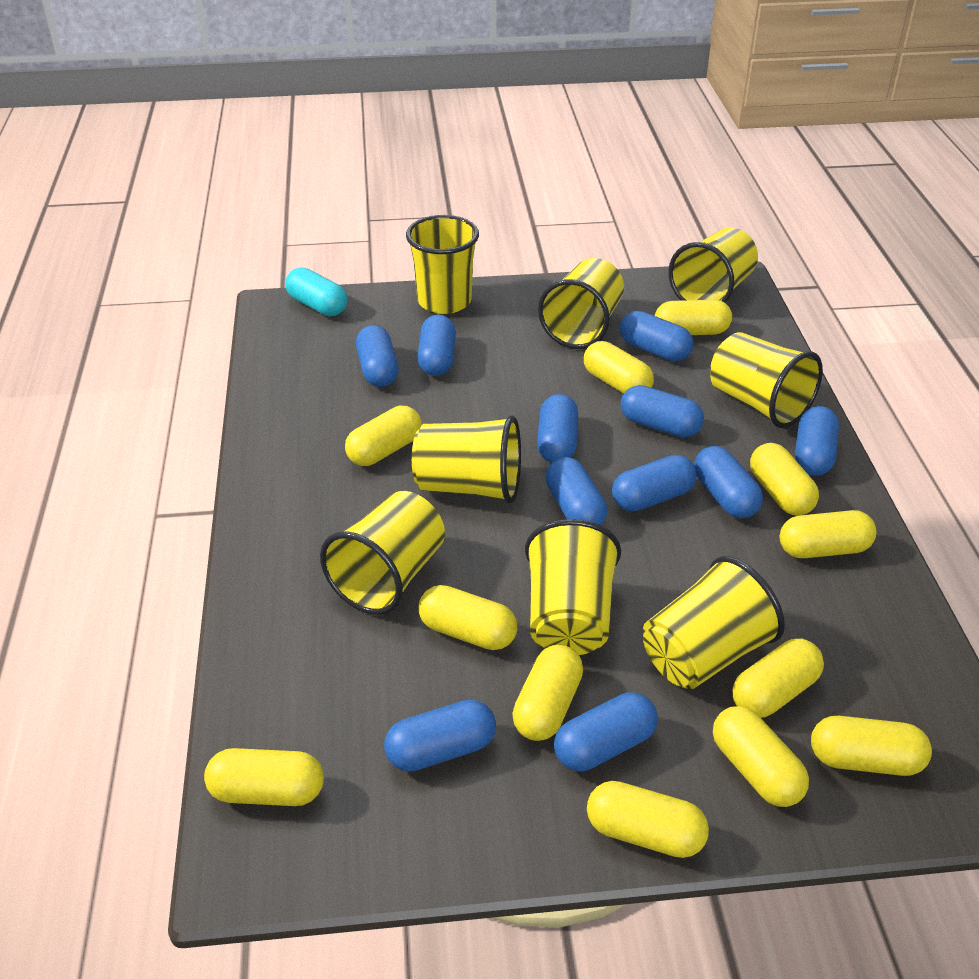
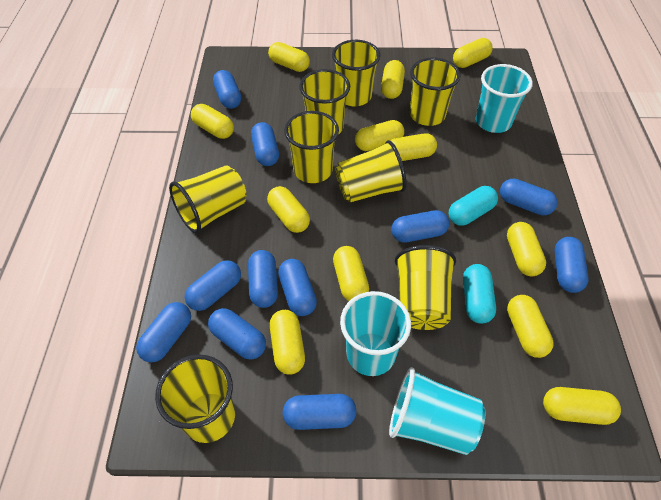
turquoise capsule: 1 -> 2
turquoise cup: 0 -> 3

